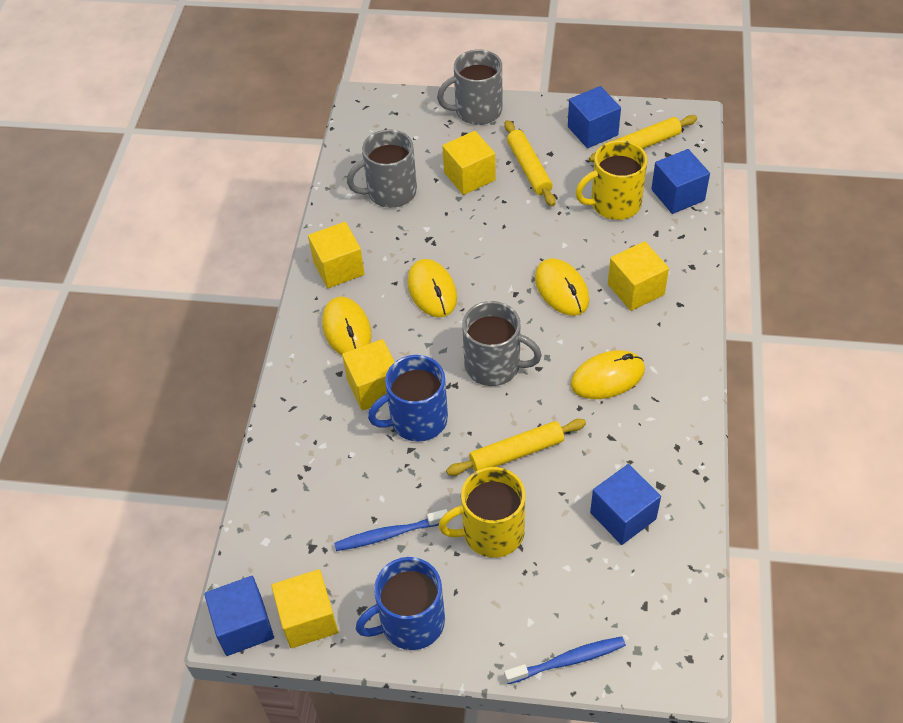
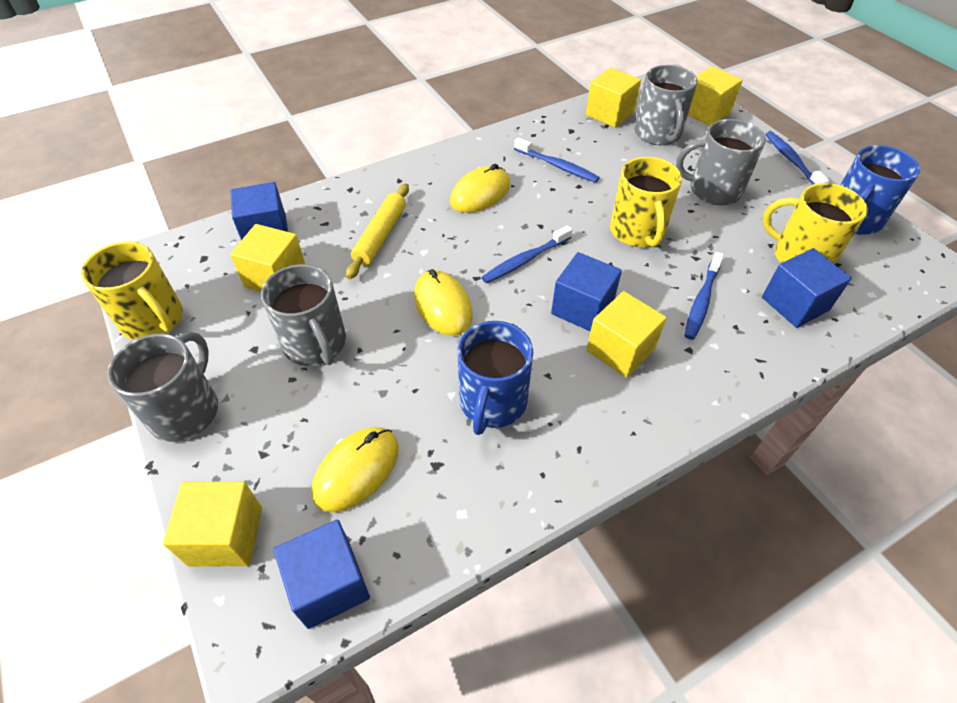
blue toothbrush: 2 -> 4
grey mug: 3 -> 4
yellow mouse: 4 -> 3
yellow mug: 2 -> 3
yellow rolling pin: 3 -> 1

